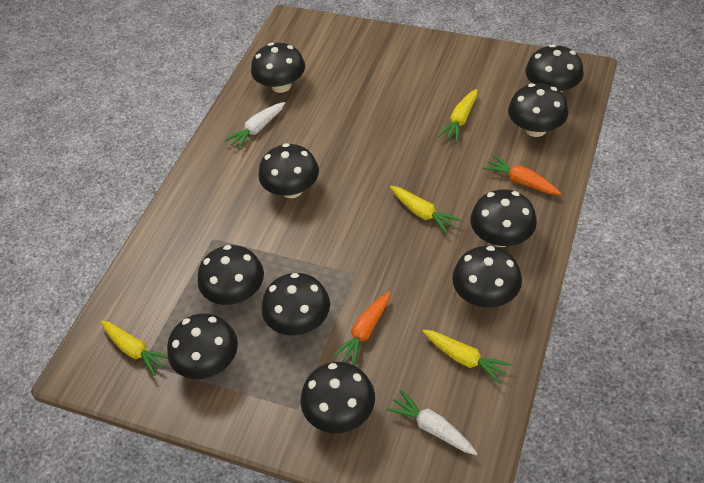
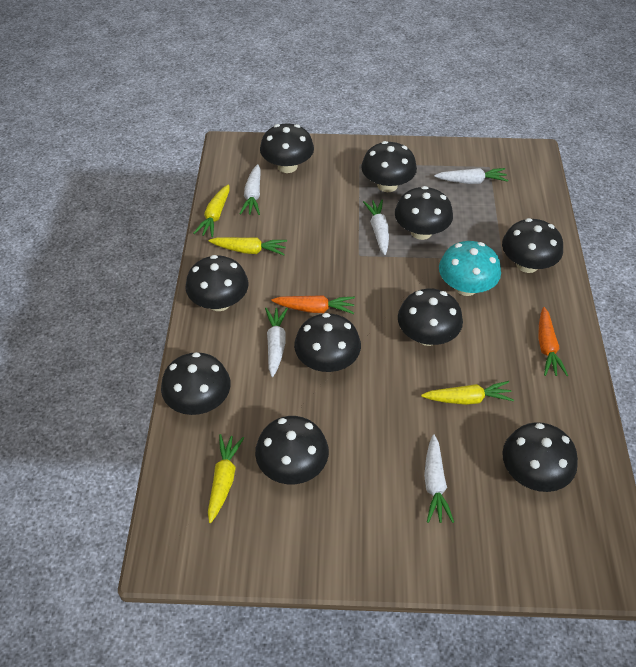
turquoise mushroom: 0 -> 1
white carrot: 2 -> 5

